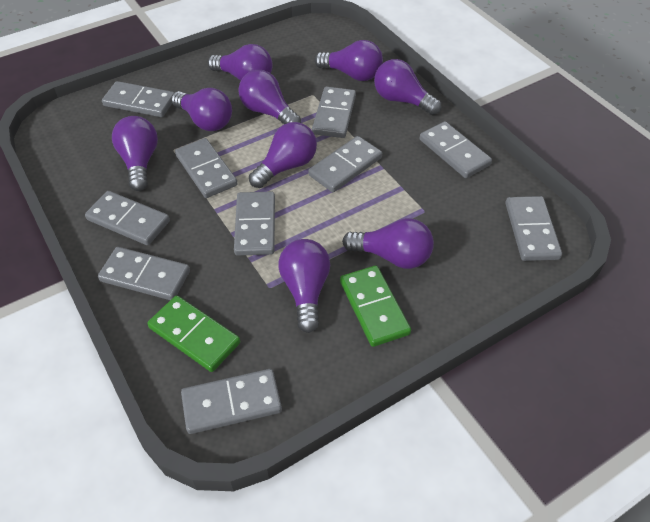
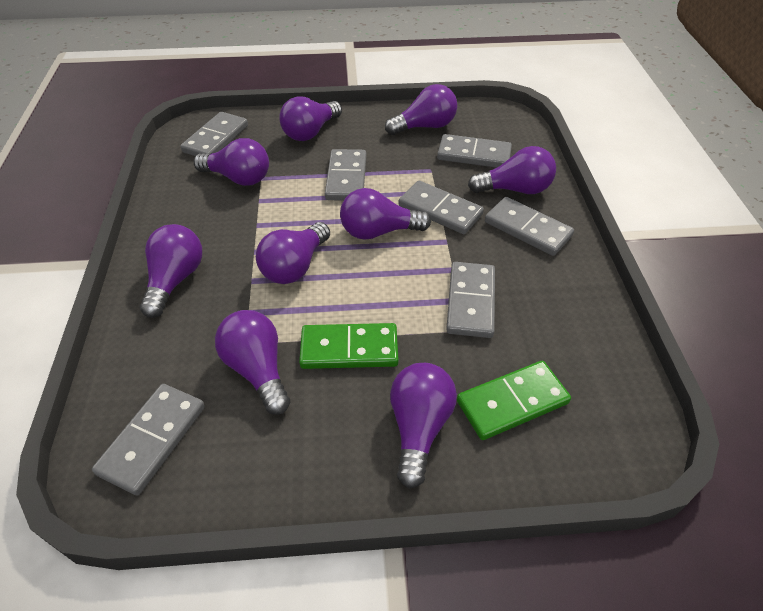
grey domino: 10 -> 7

